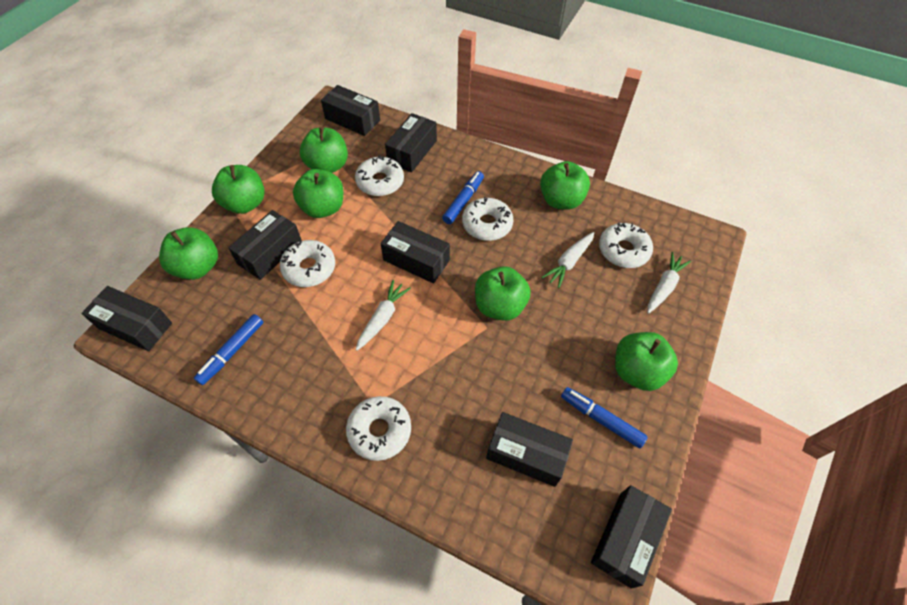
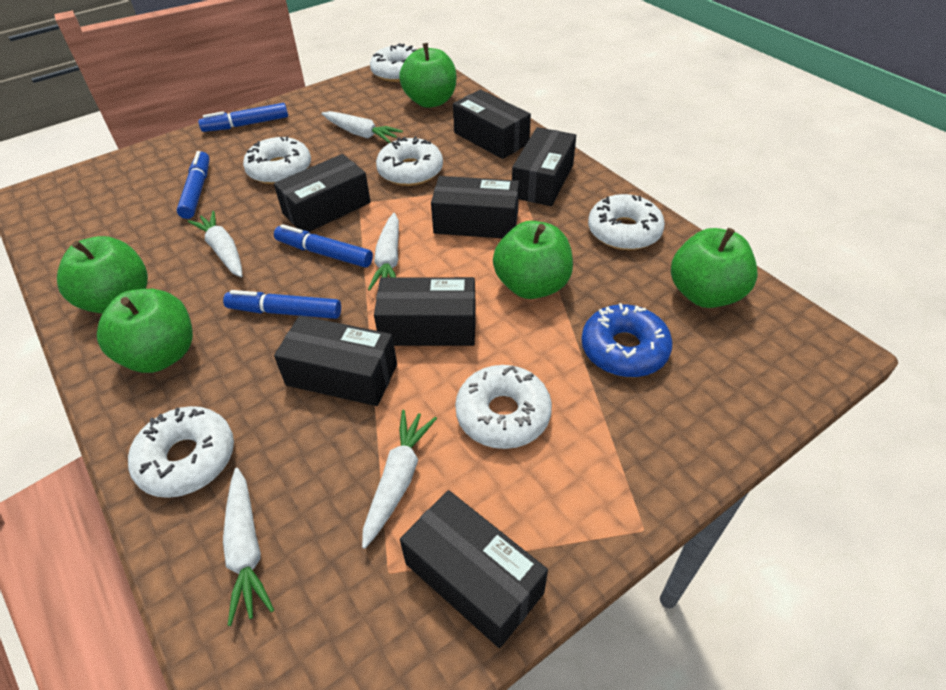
blue donut: 0 -> 1
blue marker: 3 -> 4
green apple: 7 -> 5
white carrot: 3 -> 5
white donut: 5 -> 6

